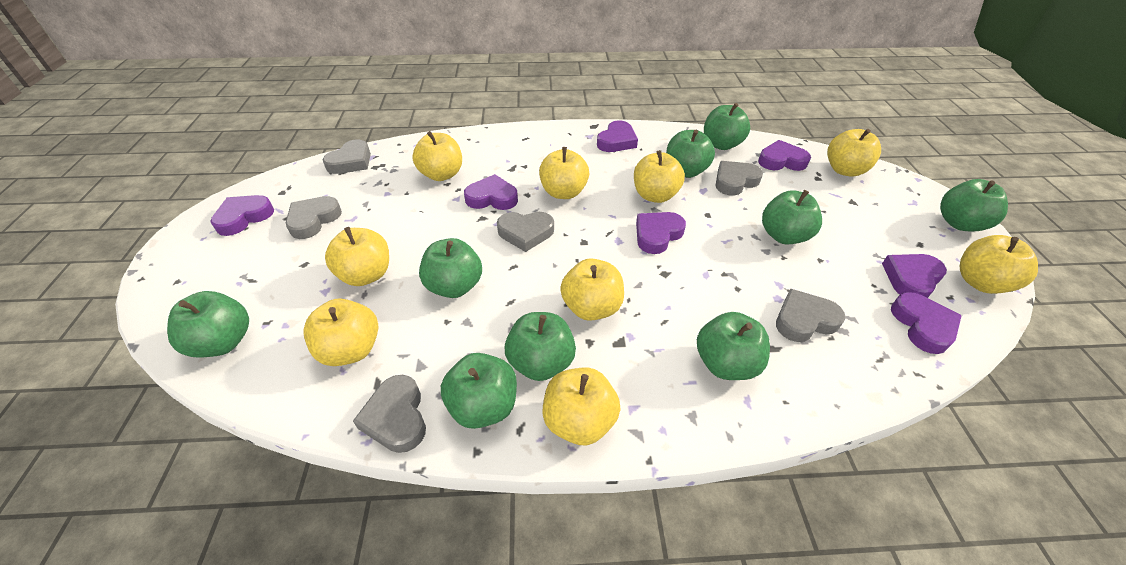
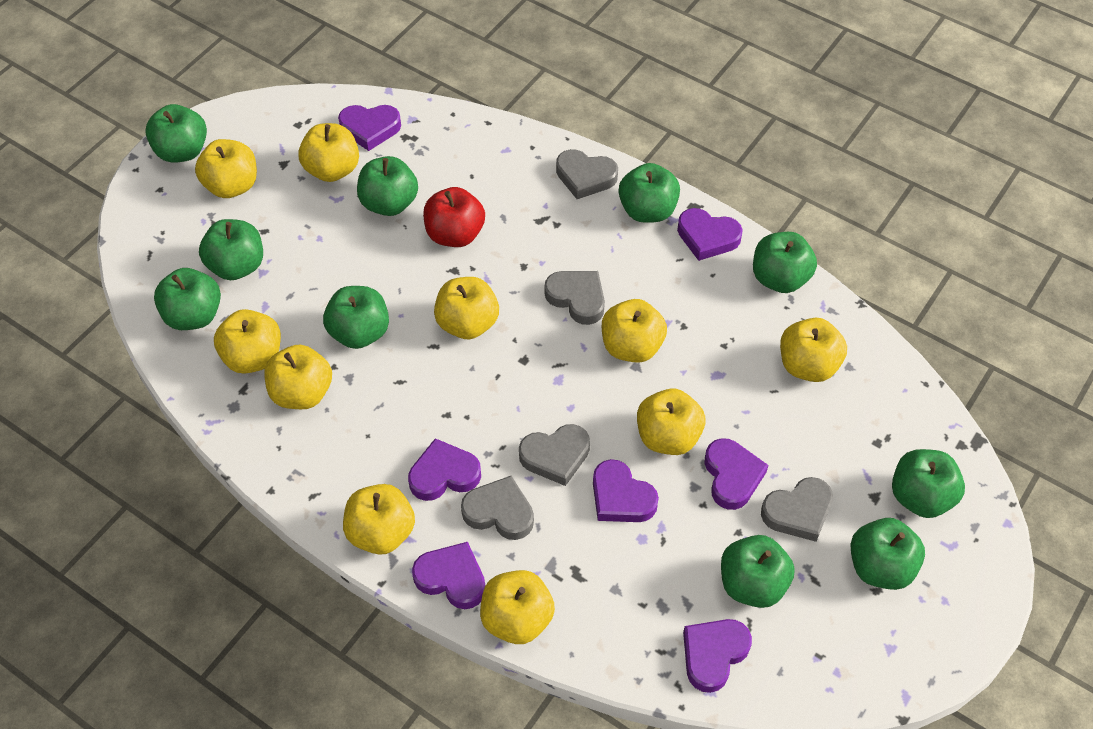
green apple: 9 -> 10
grey heart: 6 -> 5
red apple: 0 -> 1
yellow apple: 9 -> 10

